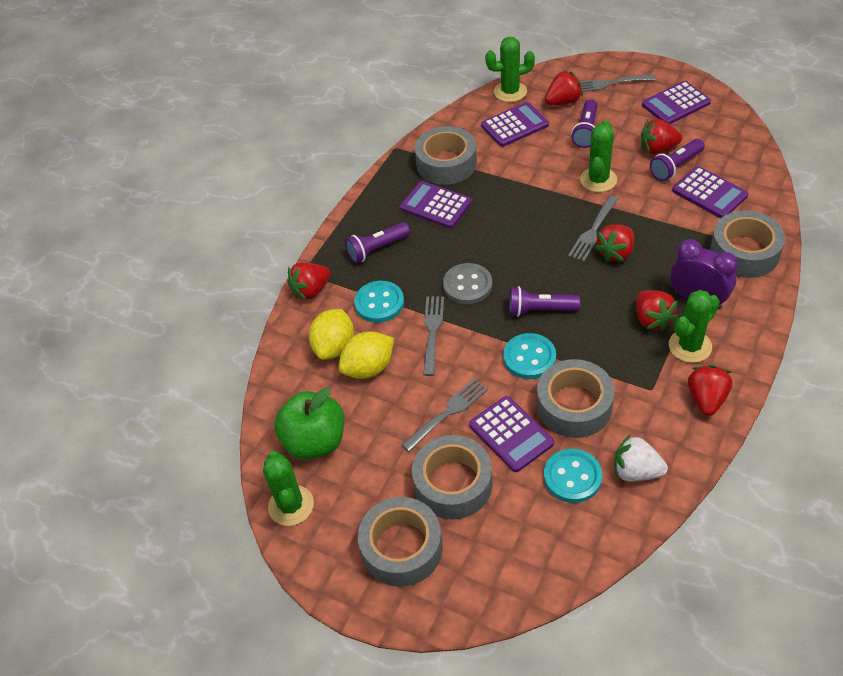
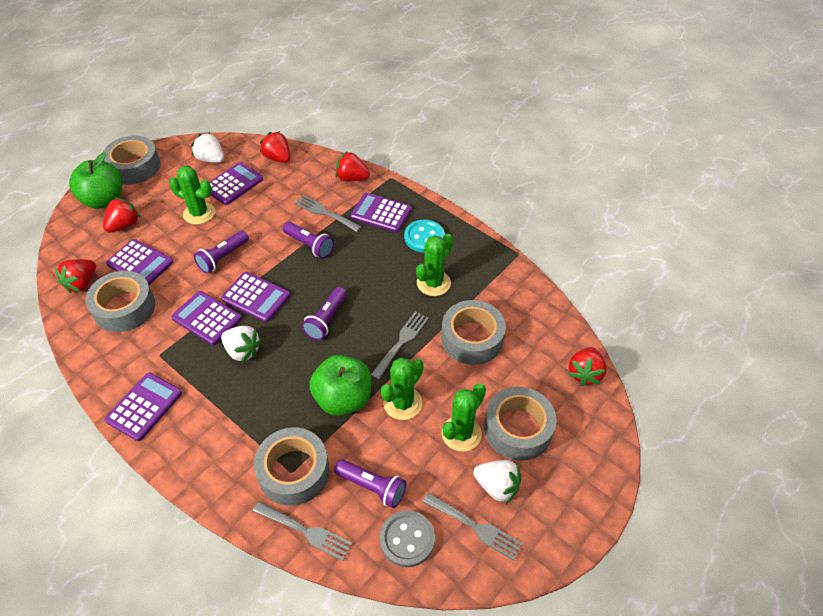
green apple: 1 -> 2
purple calculator: 5 -> 6
purple clock: 1 -> 0
red strawberry: 6 -> 5
turquoise button: 3 -> 1
white strawberry: 1 -> 3
yellow lemon: 2 -> 0

